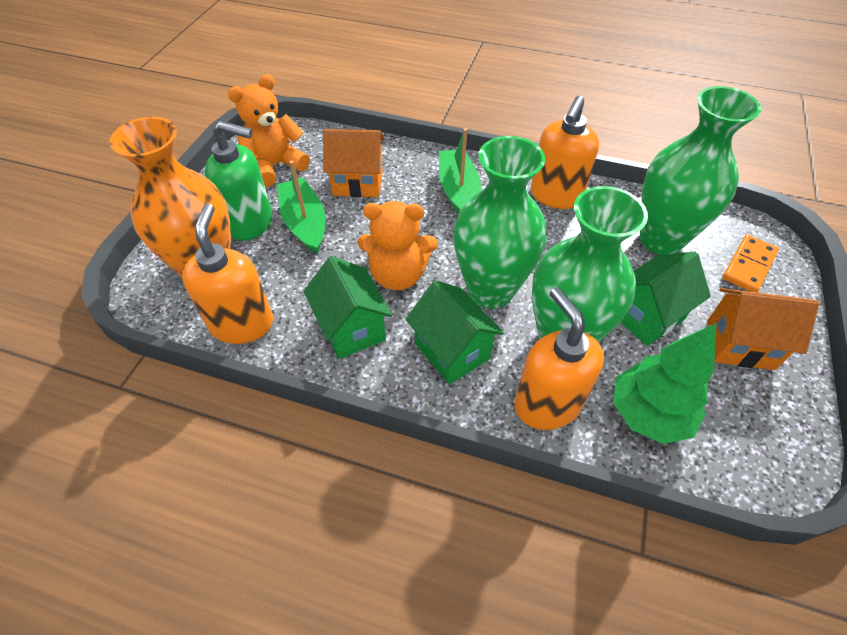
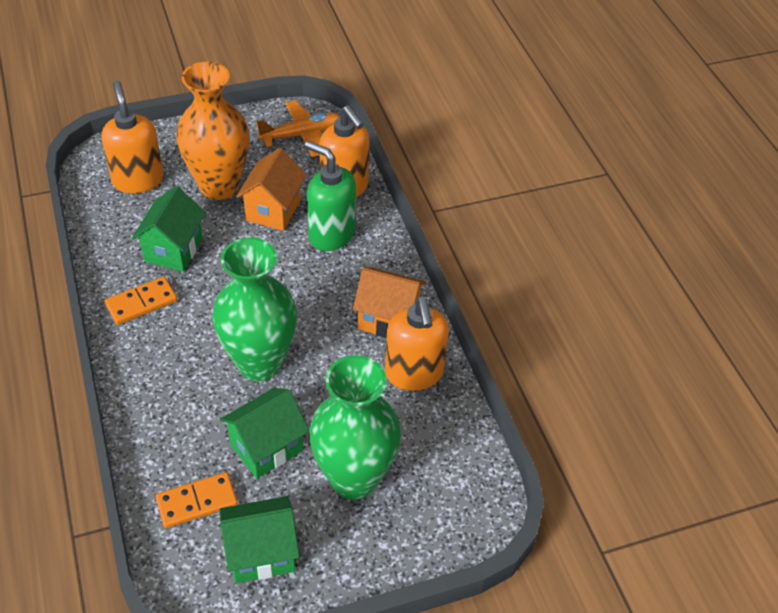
green boat: 2 -> 0
green tree: 1 -> 0
green vase: 3 -> 2
orange domino: 1 -> 2
orange plane: 0 -> 1
orange teddy bear: 2 -> 0

